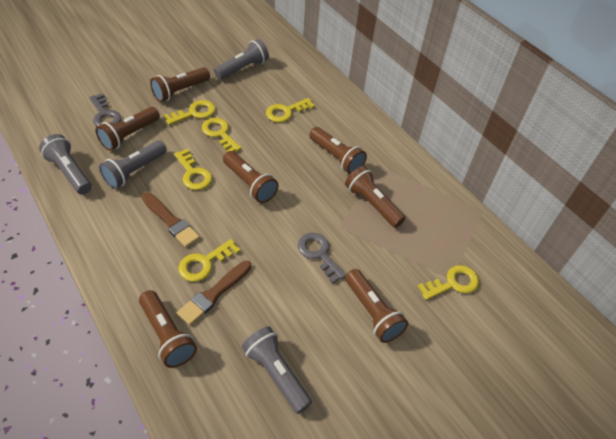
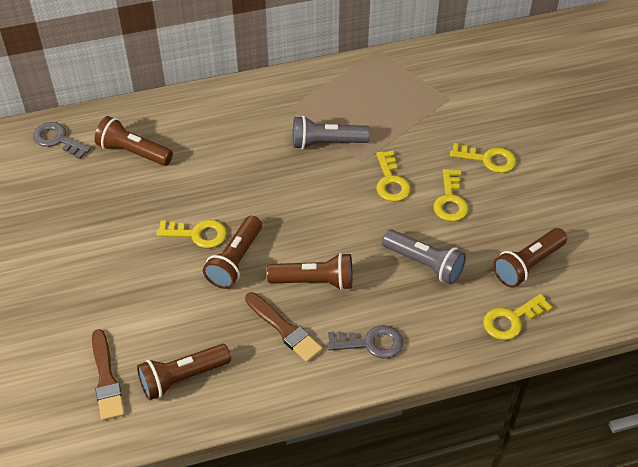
brown flashlight: 7 -> 5
grey flashlight: 4 -> 2
yellow key: 6 -> 5

